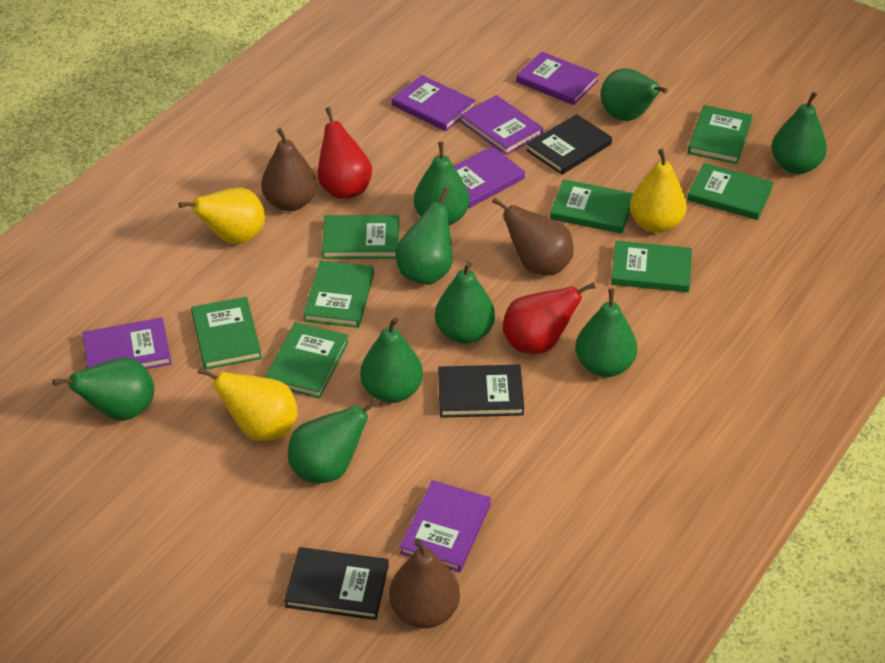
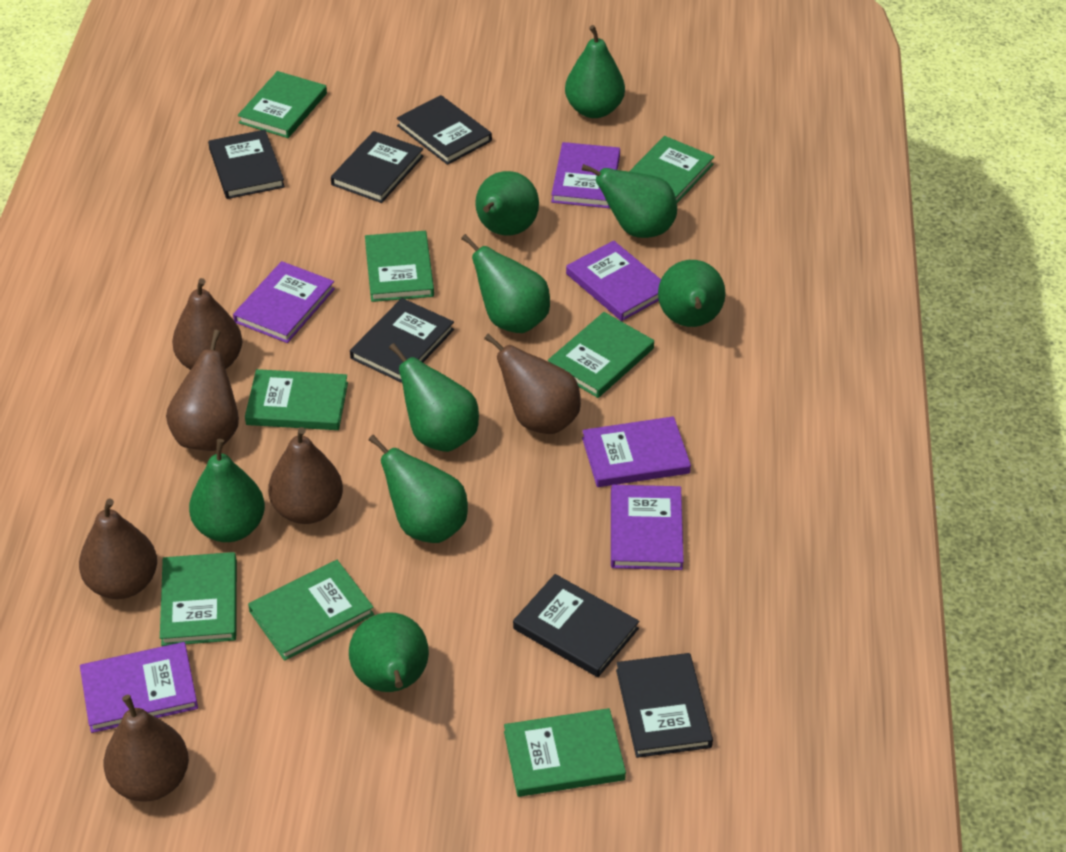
black book: 3 -> 6
brown pear: 3 -> 6
red pear: 2 -> 0
yellow pear: 3 -> 0

